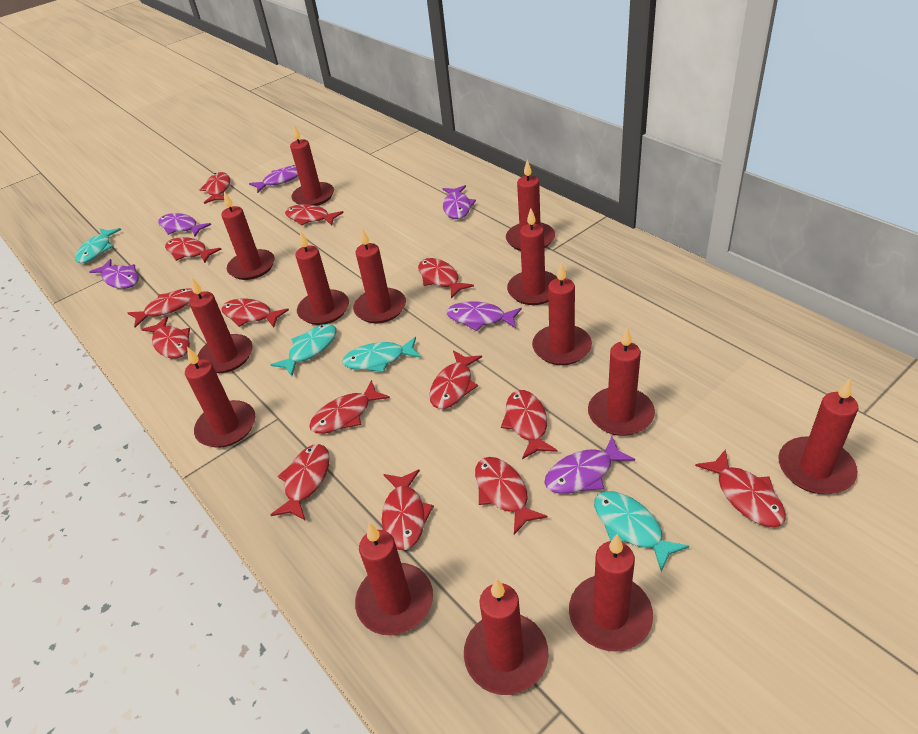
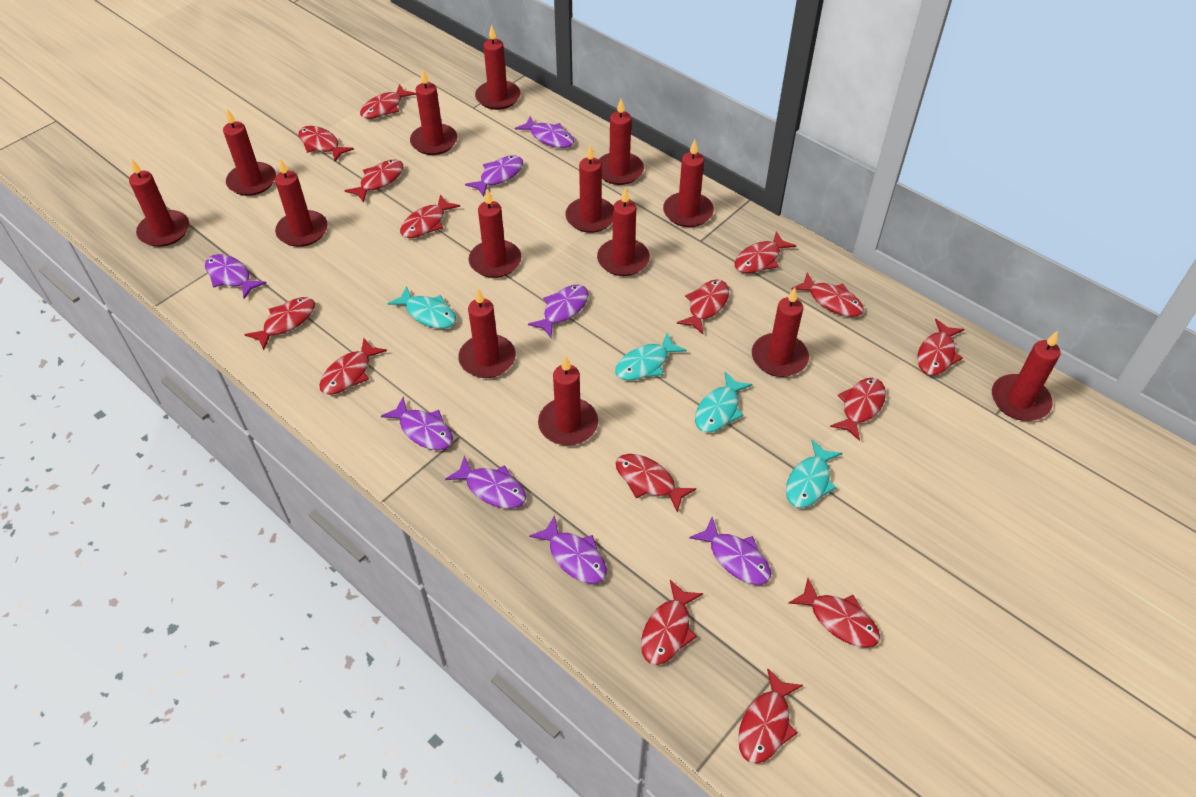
purple fish: 6 -> 8
red fish: 14 -> 15

